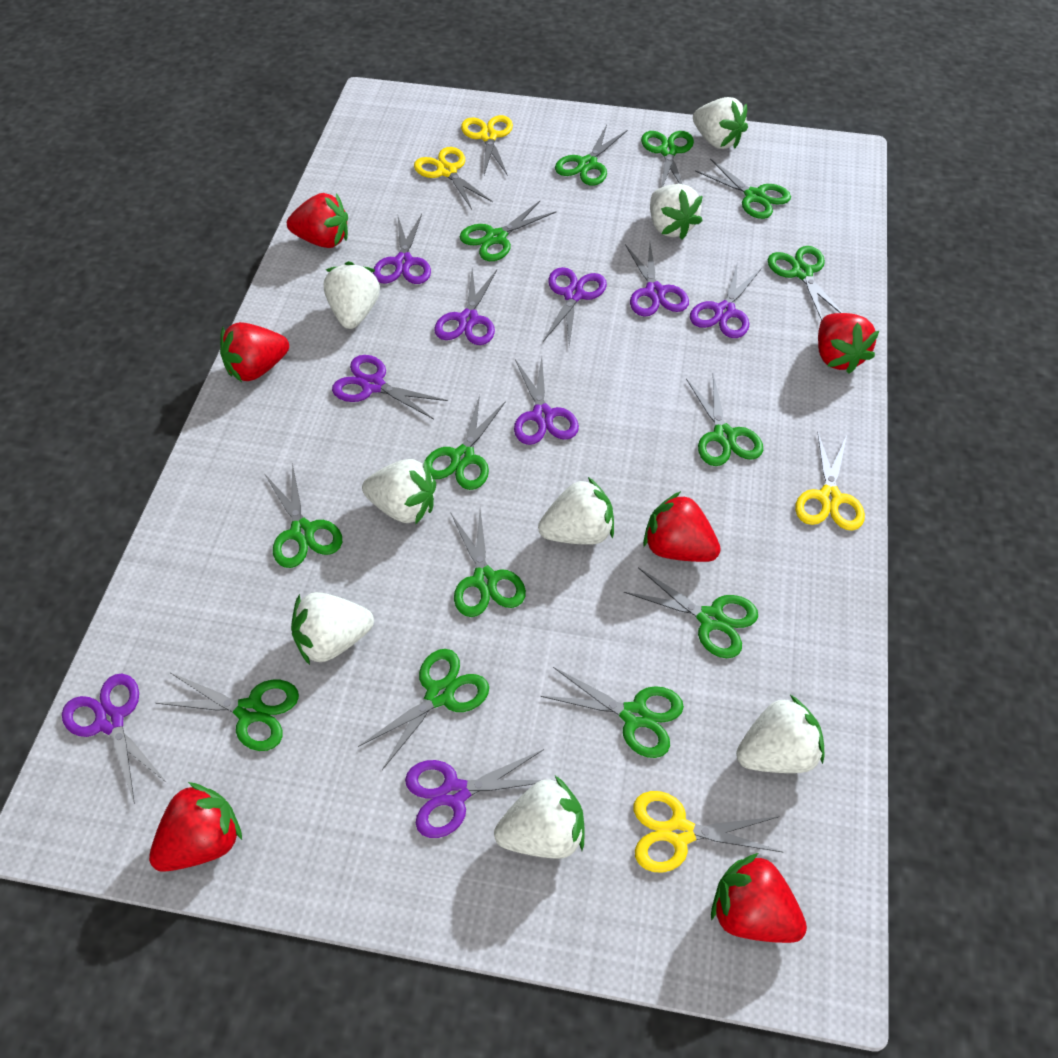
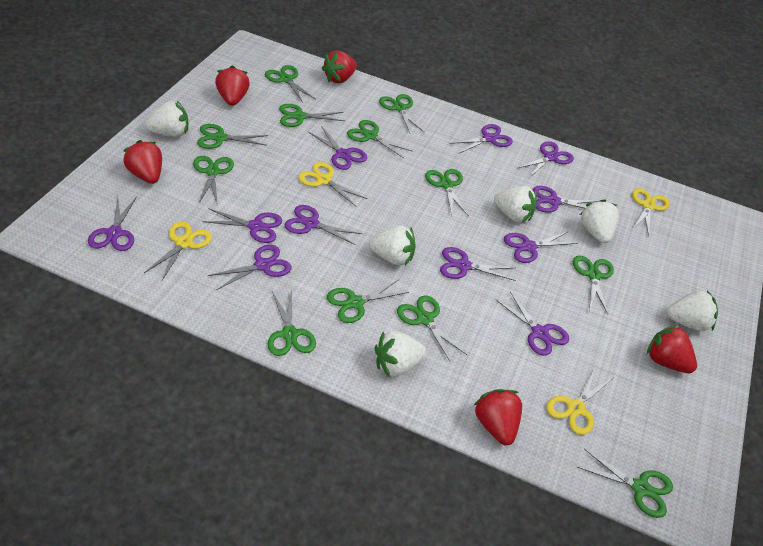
green scissors: 13 -> 12
purple scissors: 9 -> 11
red strawberry: 6 -> 5
white strawberry: 8 -> 6

